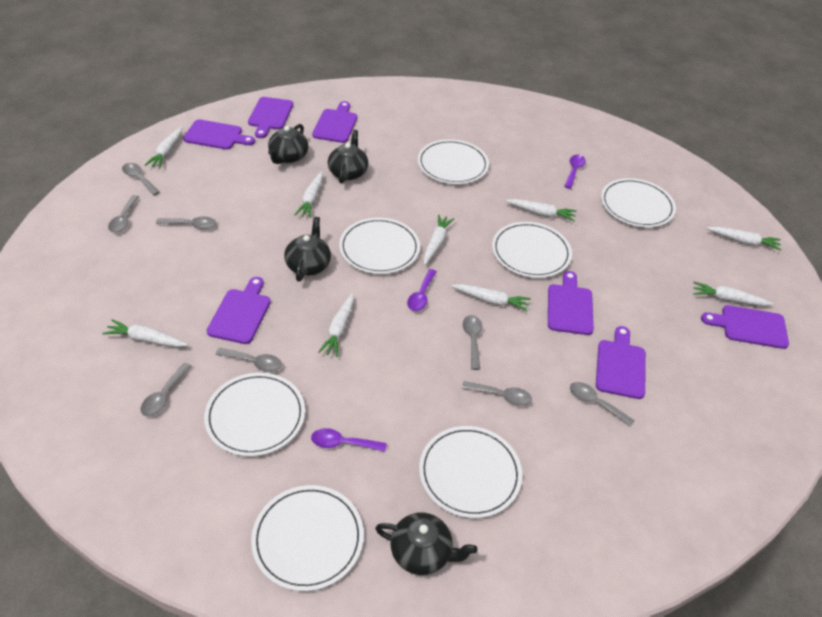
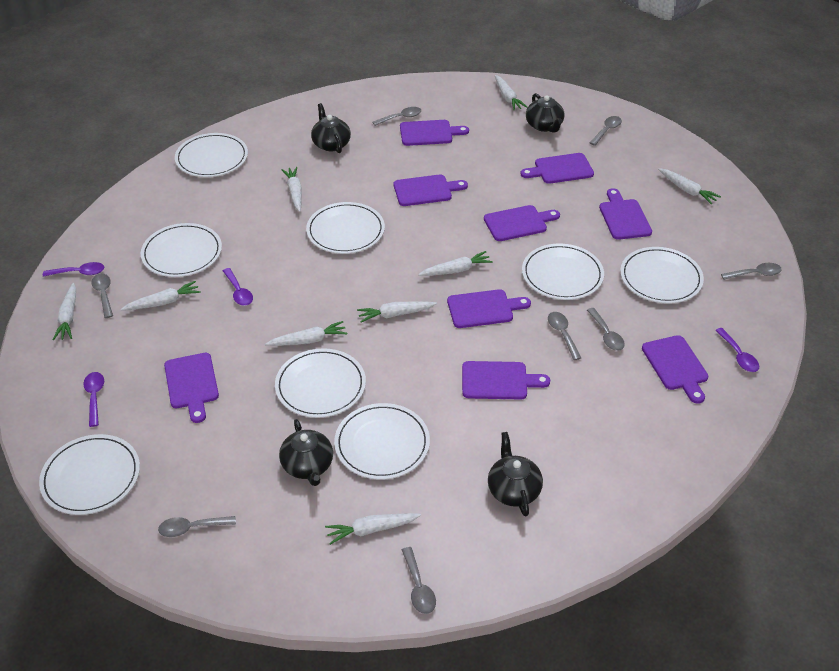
purple cutting board: 7 -> 9
purple spoon: 3 -> 4
white plate: 7 -> 8

